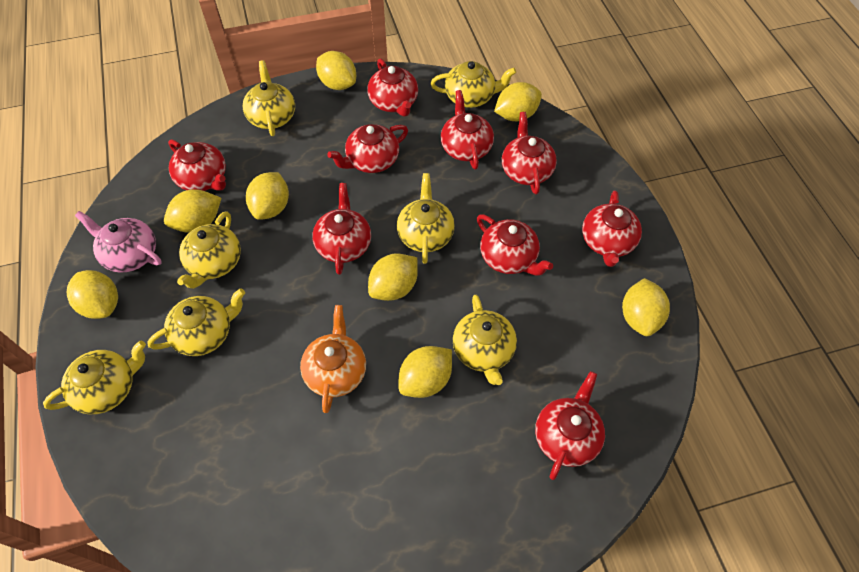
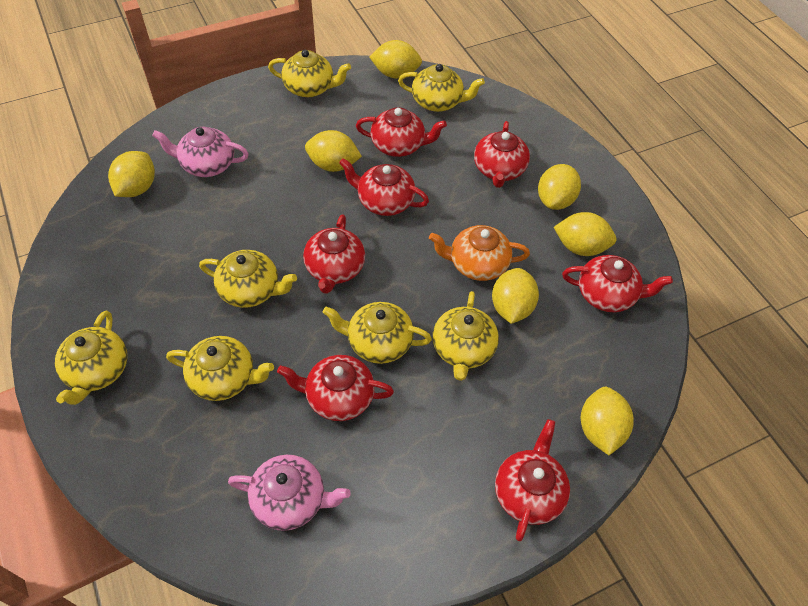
pink teapot: 1 -> 2
red teapot: 9 -> 7
yellow lemon: 8 -> 7

